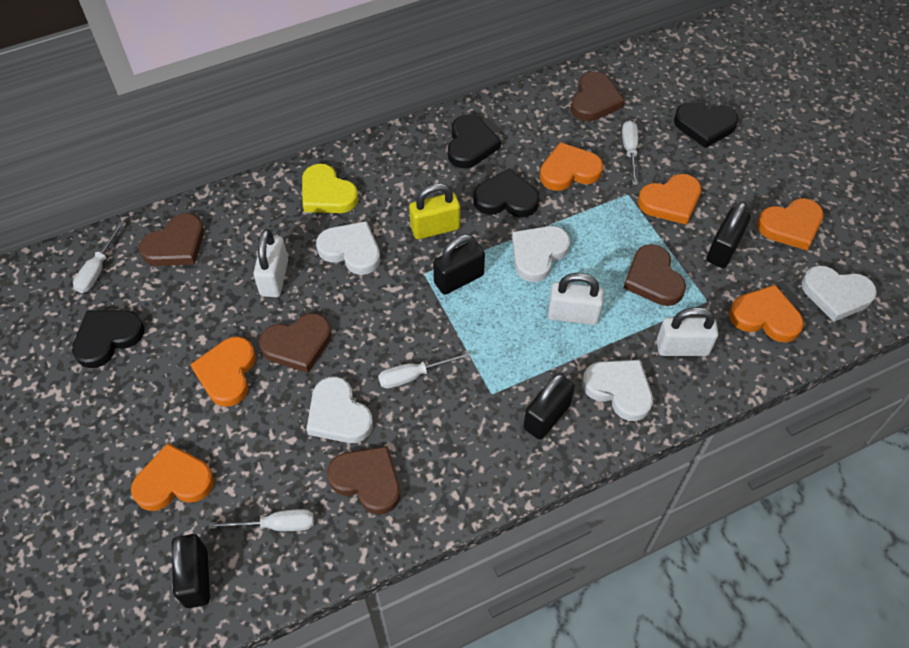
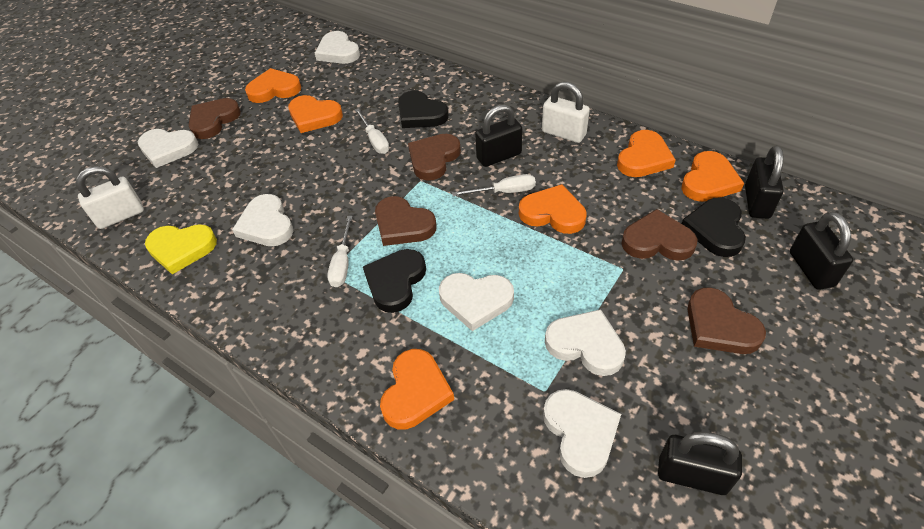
black heart: 4 -> 3
white heart: 5 -> 6
white padlock: 3 -> 2
white screwdriver: 4 -> 3
yellow padlock: 1 -> 0

